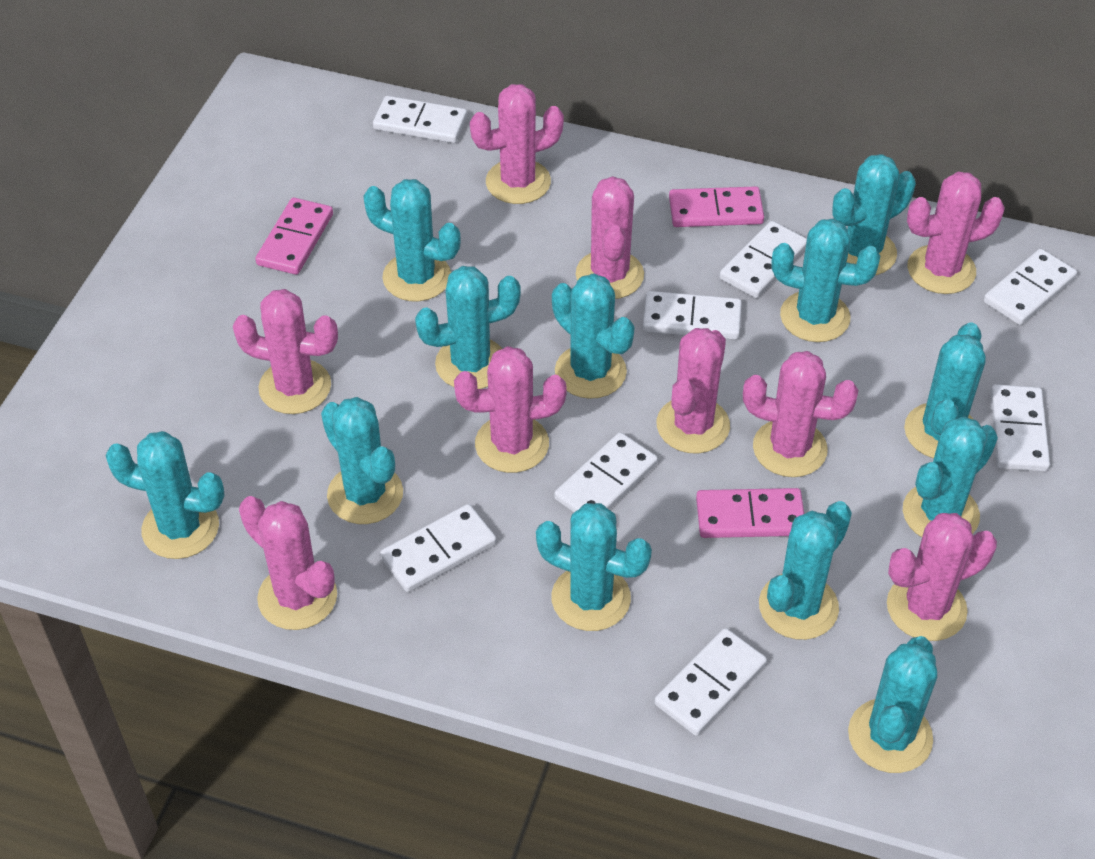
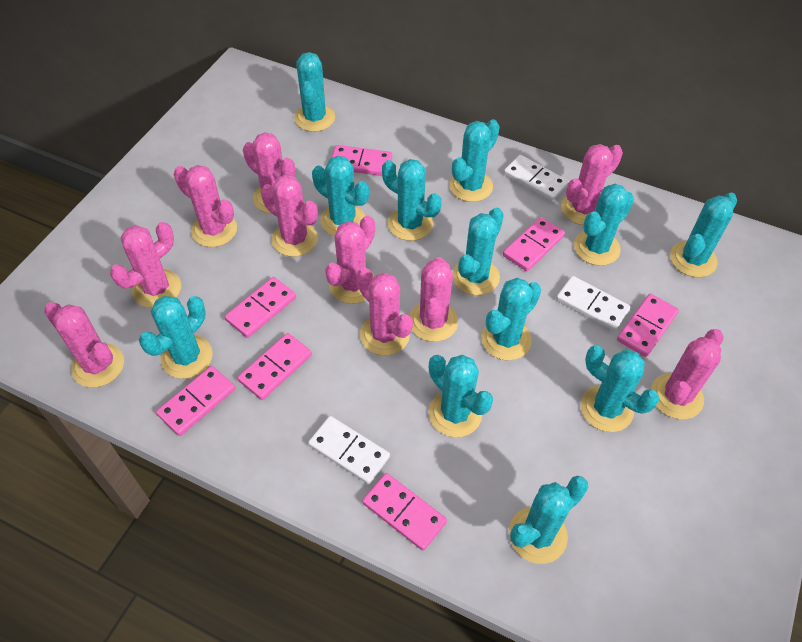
pink cactus: 9 -> 10
pink domino: 3 -> 7
white domino: 8 -> 3

